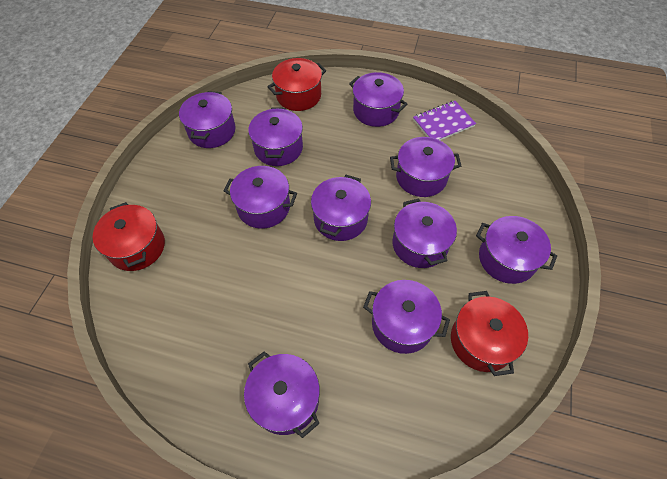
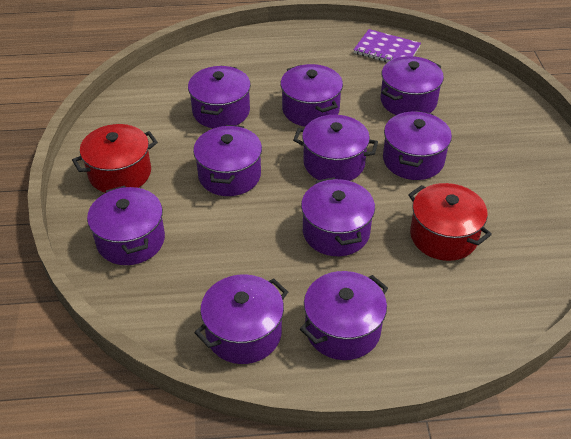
red pot: 3 -> 2

